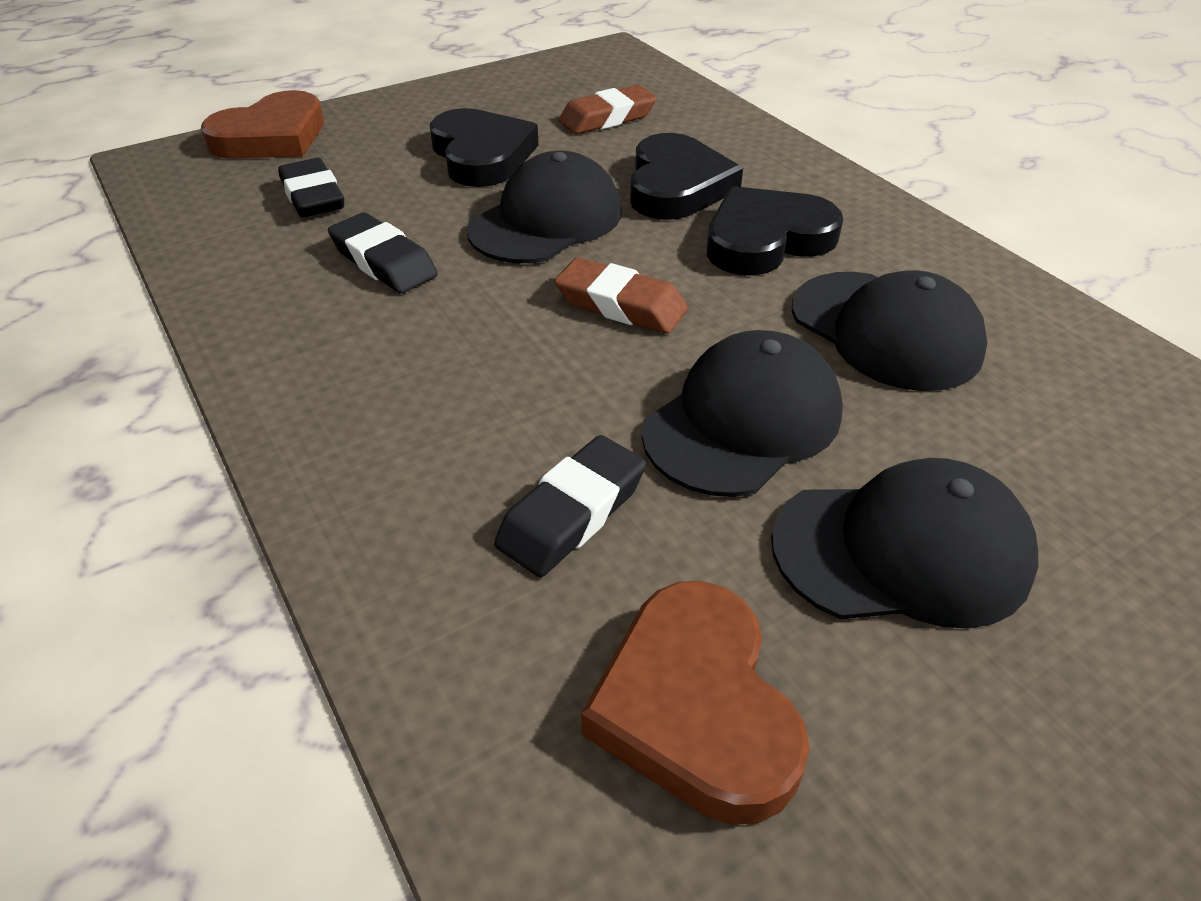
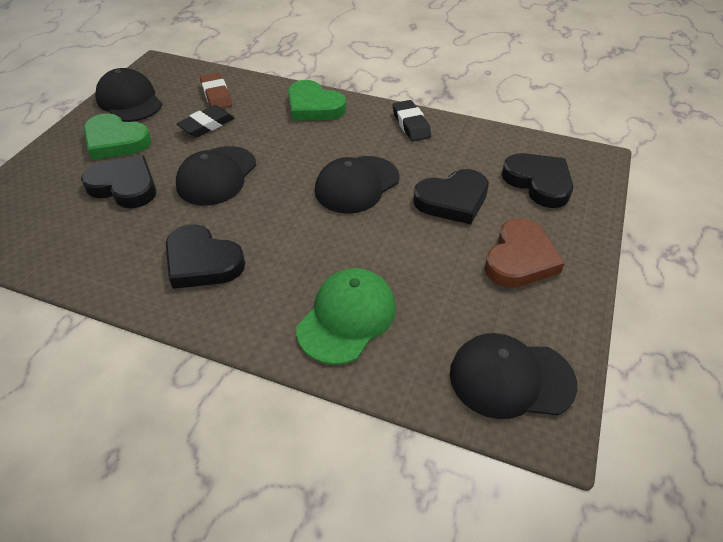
black eraser: 3 -> 2
black heart: 3 -> 4
brown eraser: 2 -> 1
brown heart: 2 -> 1
green cap: 0 -> 1
green heart: 0 -> 2

